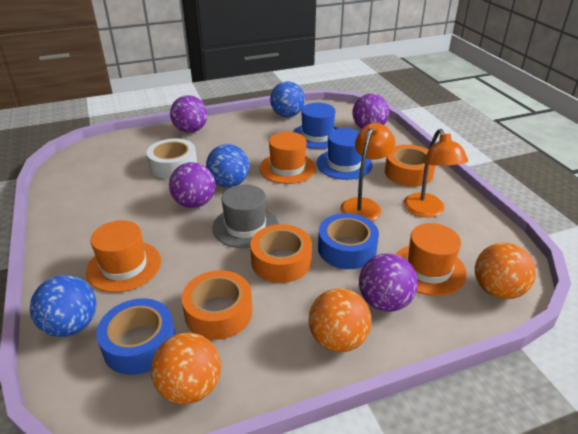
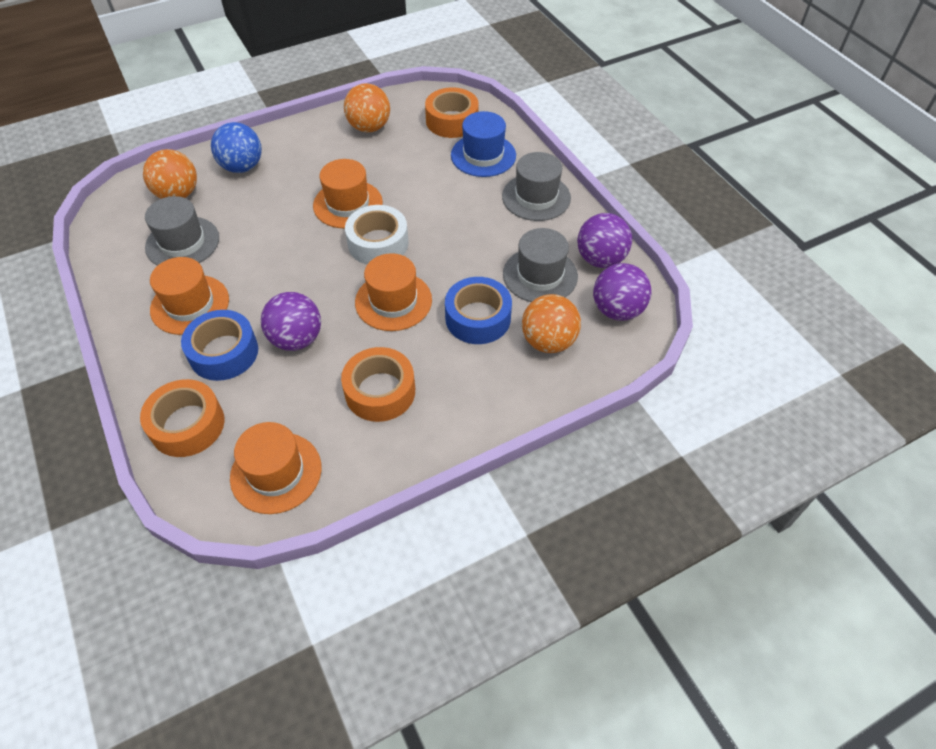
blue ball: 3 -> 1
blue hat: 2 -> 1
grey hat: 1 -> 3
orange hat: 3 -> 4
orange lamp: 2 -> 0
purple ball: 4 -> 3

